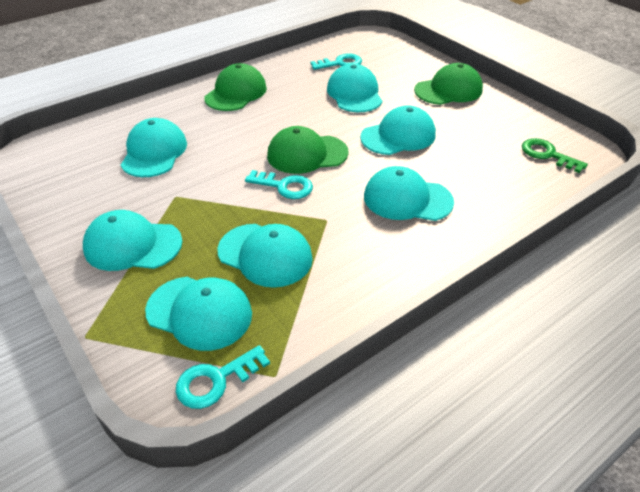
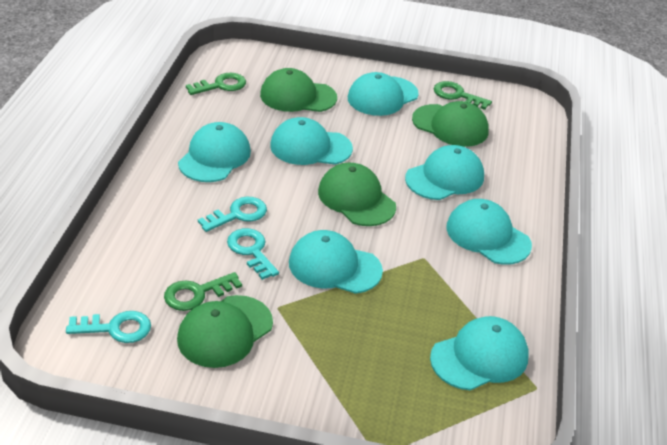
green cap: 3 -> 4
green key: 1 -> 3

